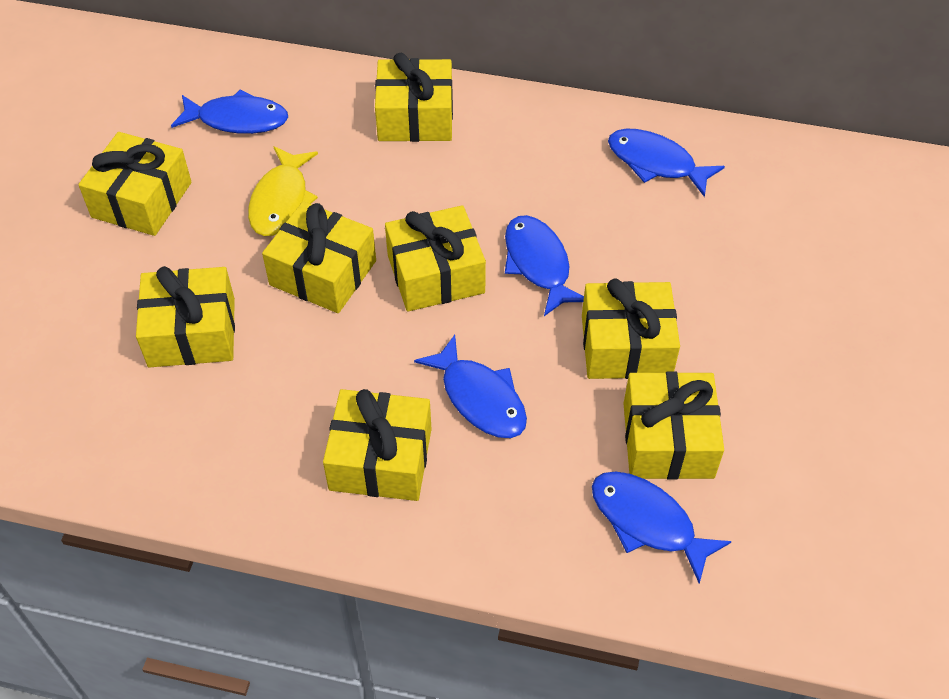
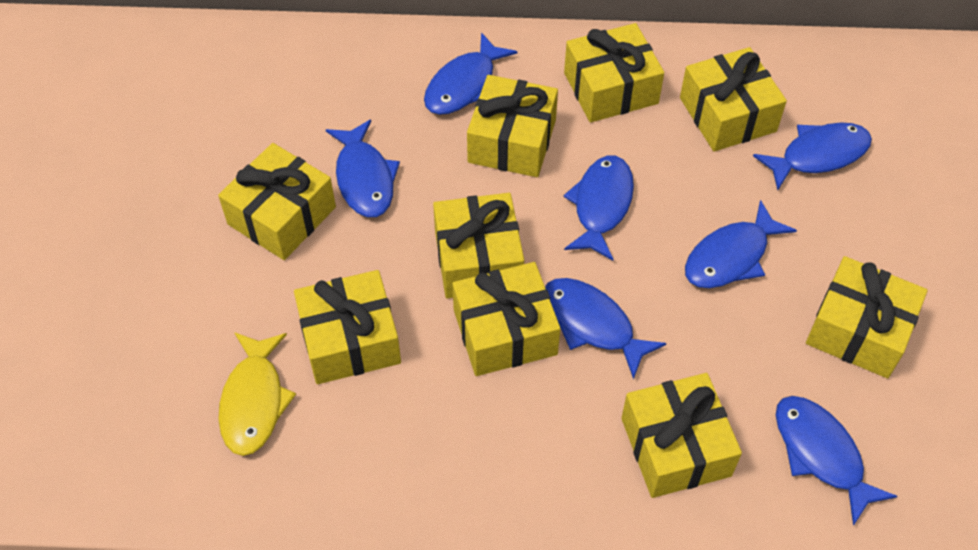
blue fish: 5 -> 7
yellow gift: 8 -> 9

